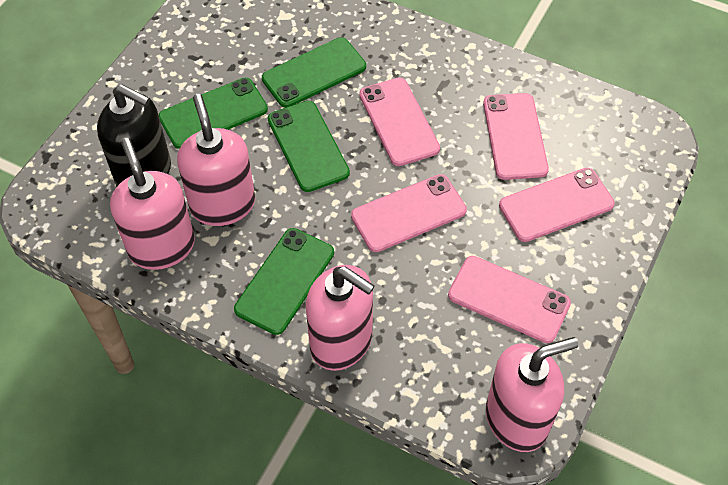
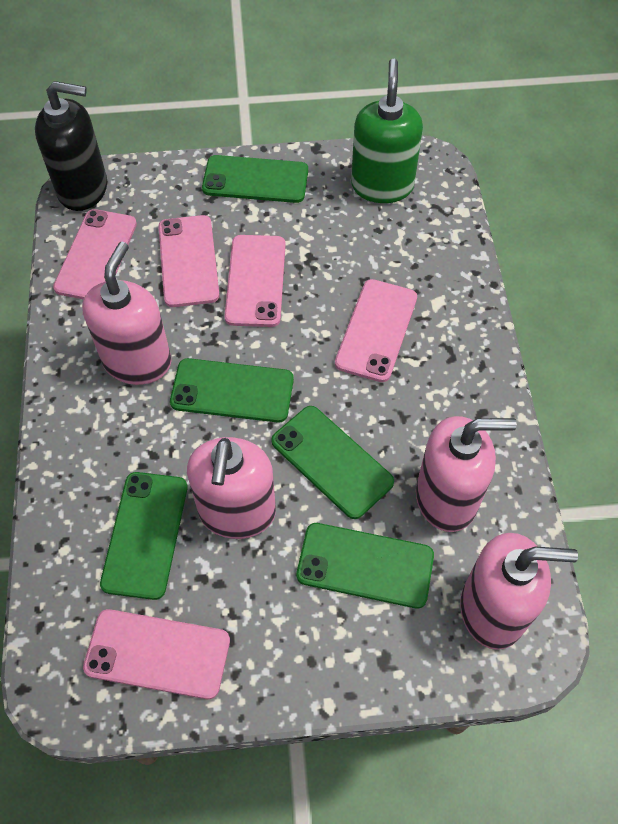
green phone: 4 -> 5
green soap dispenser: 0 -> 1

